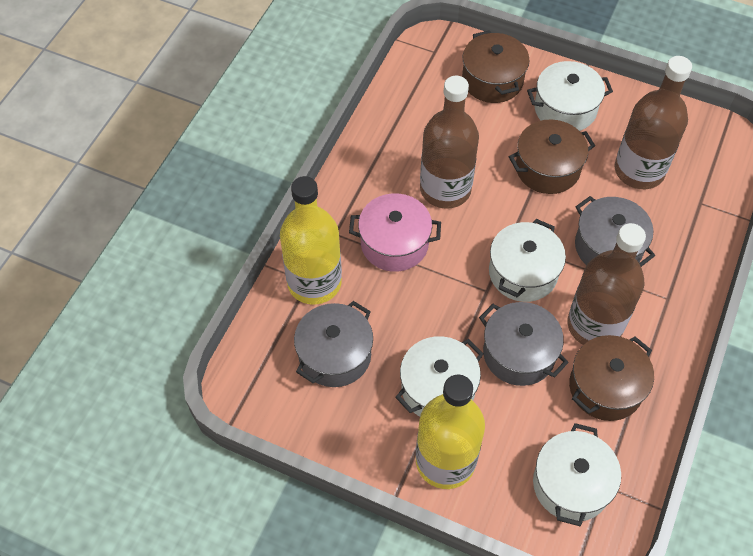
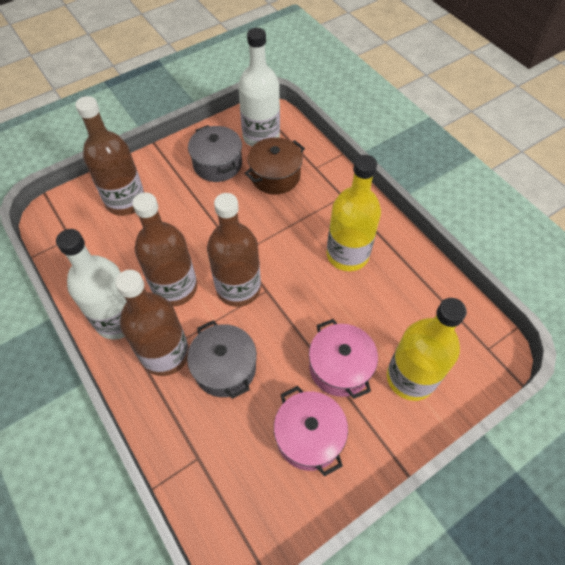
brown bottle: 3 -> 4
brown pot: 3 -> 1
grey pot: 3 -> 2
pink pot: 1 -> 2
white bottle: 0 -> 2
white pot: 4 -> 0

